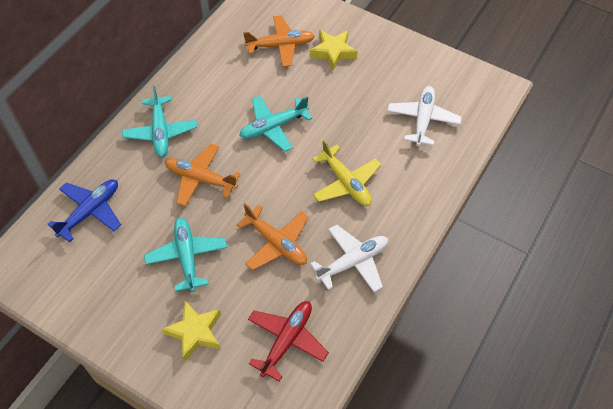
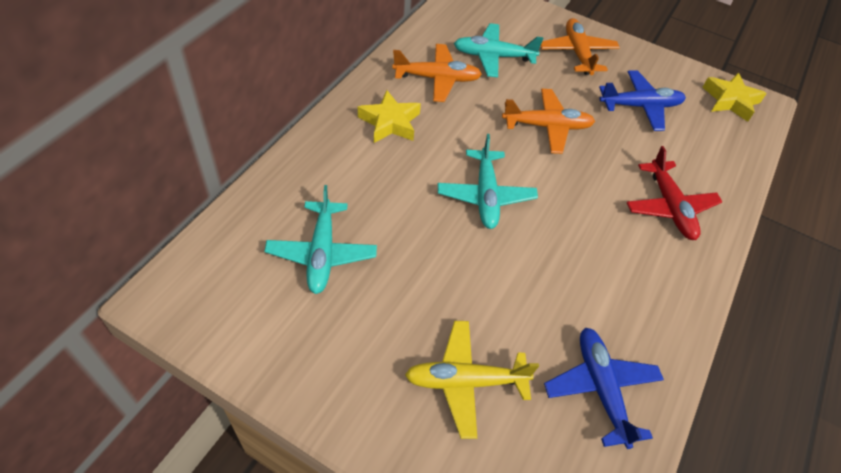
blue plane: 1 -> 2
white plane: 2 -> 0

